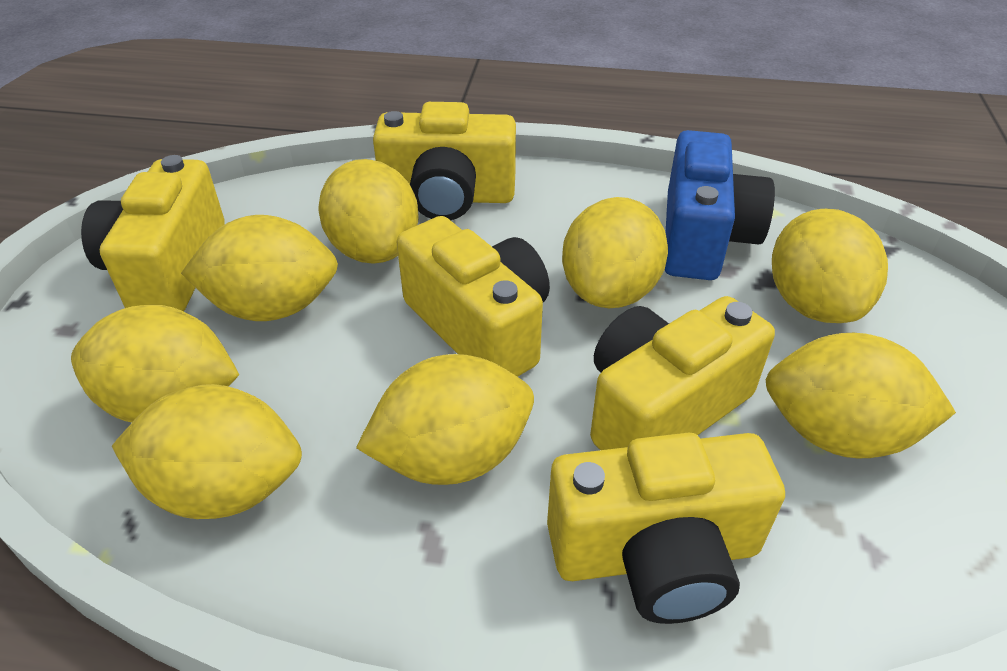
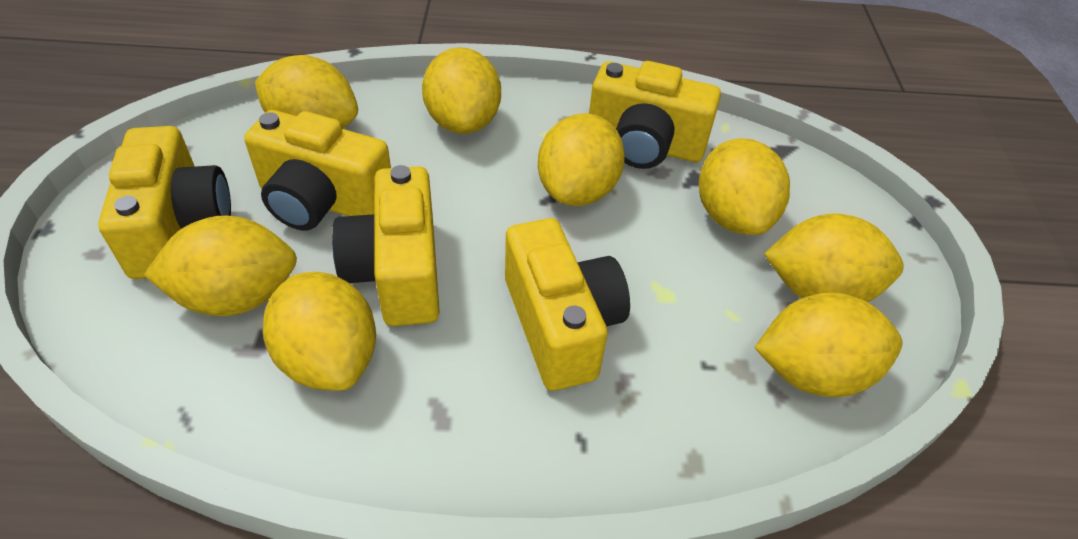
blue camera: 1 -> 0

